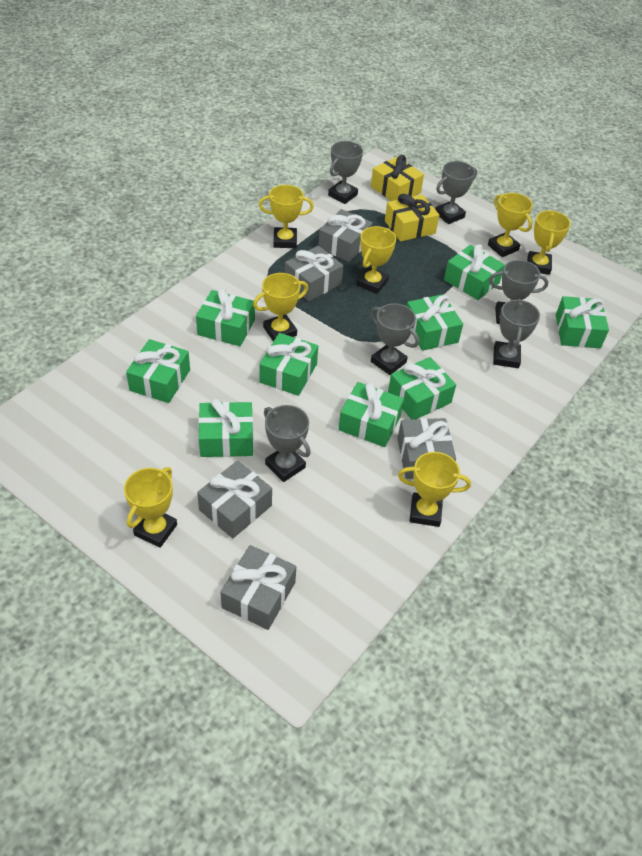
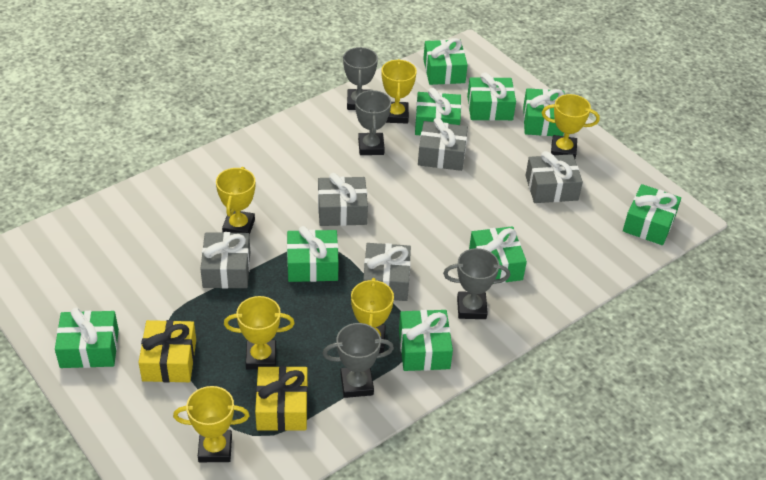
grey trophy: 6 -> 4
yellow trophy: 7 -> 6

